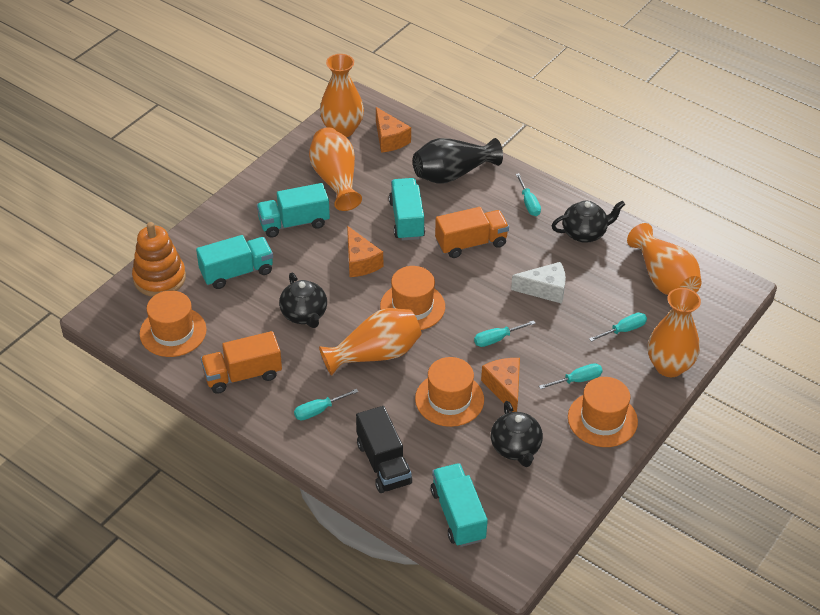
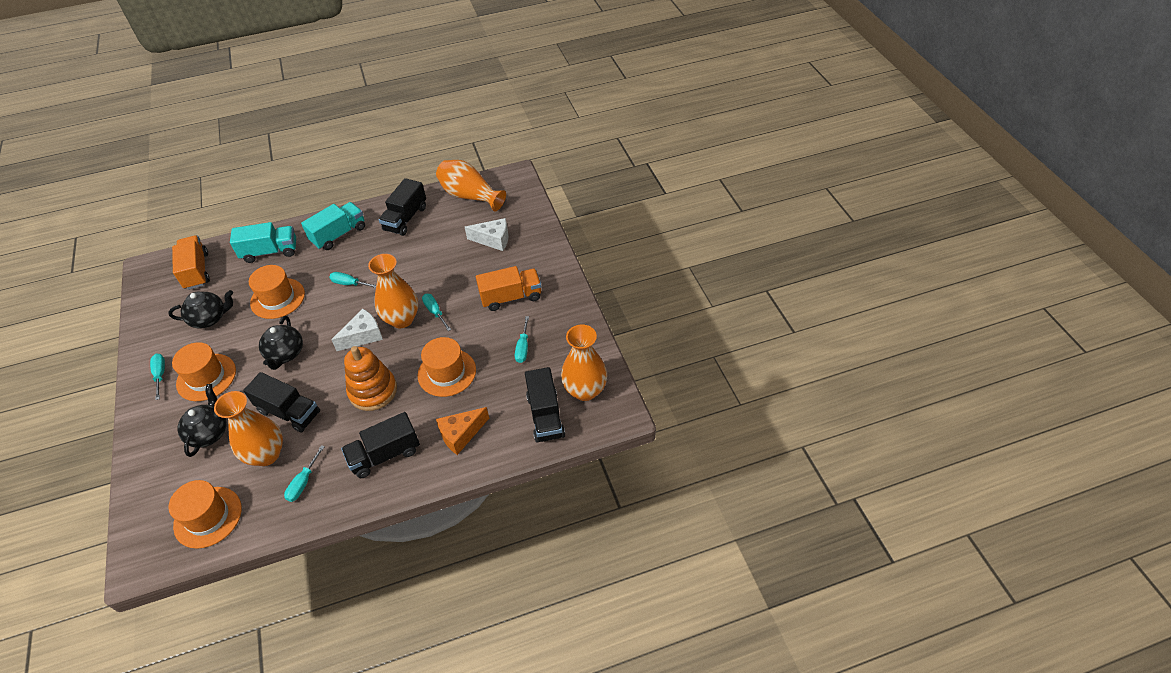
black truck: 1 -> 4
black vase: 1 -> 0
orange cheese: 3 -> 1
orange vase: 5 -> 4
turquoise truck: 4 -> 2
white cheese: 1 -> 2

